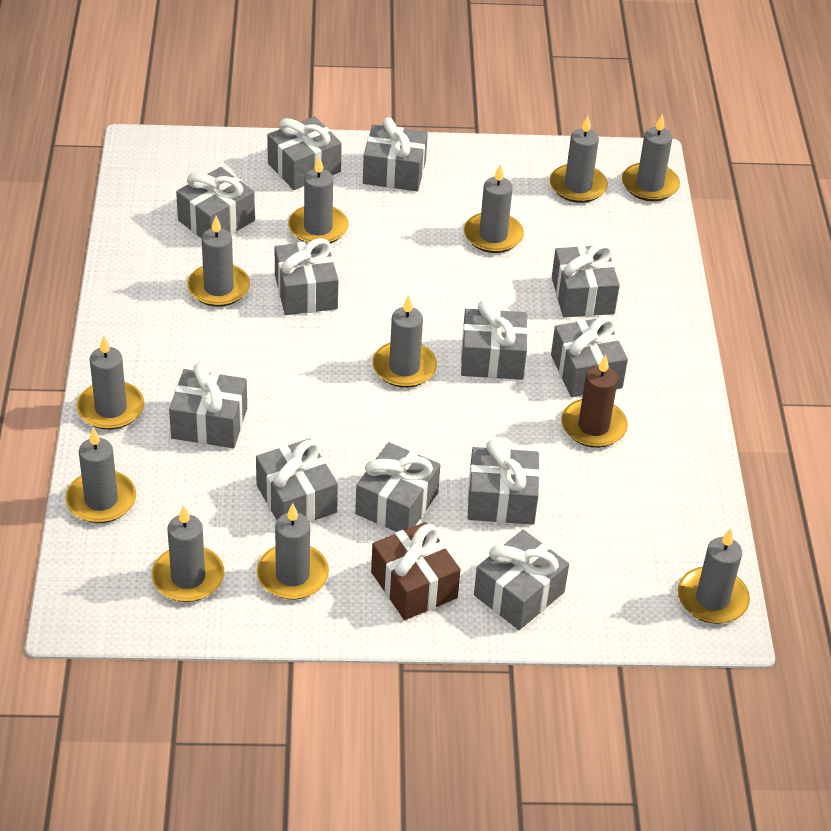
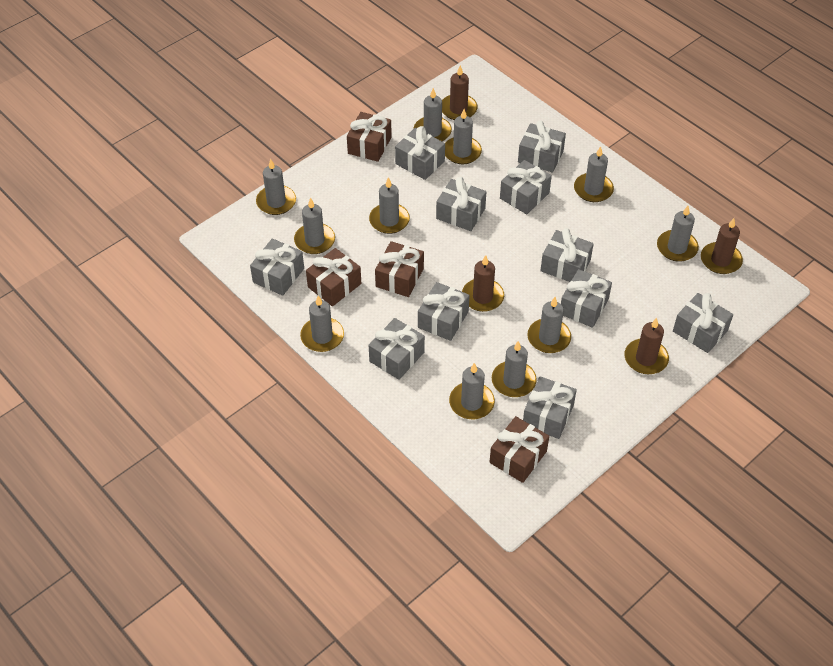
brown candle: 1 -> 4
brown gift: 1 -> 4
grey gift: 12 -> 11

